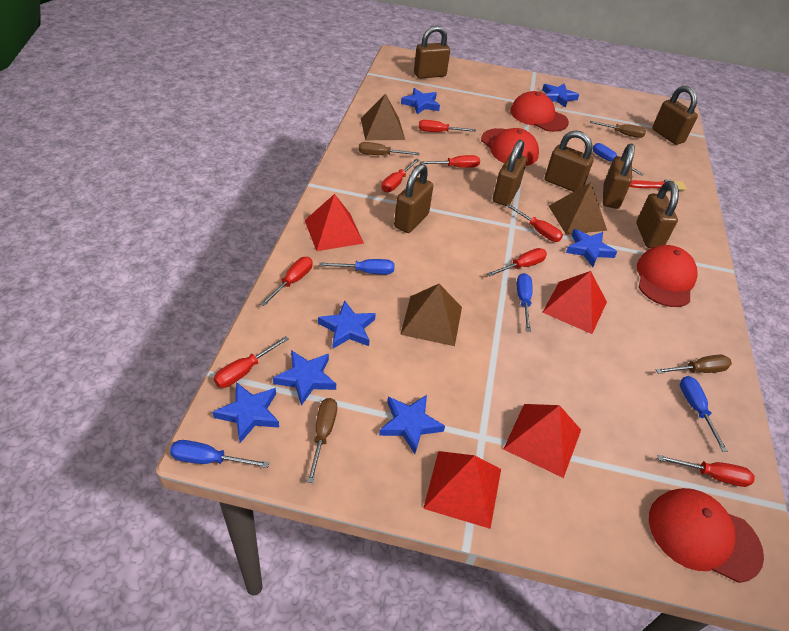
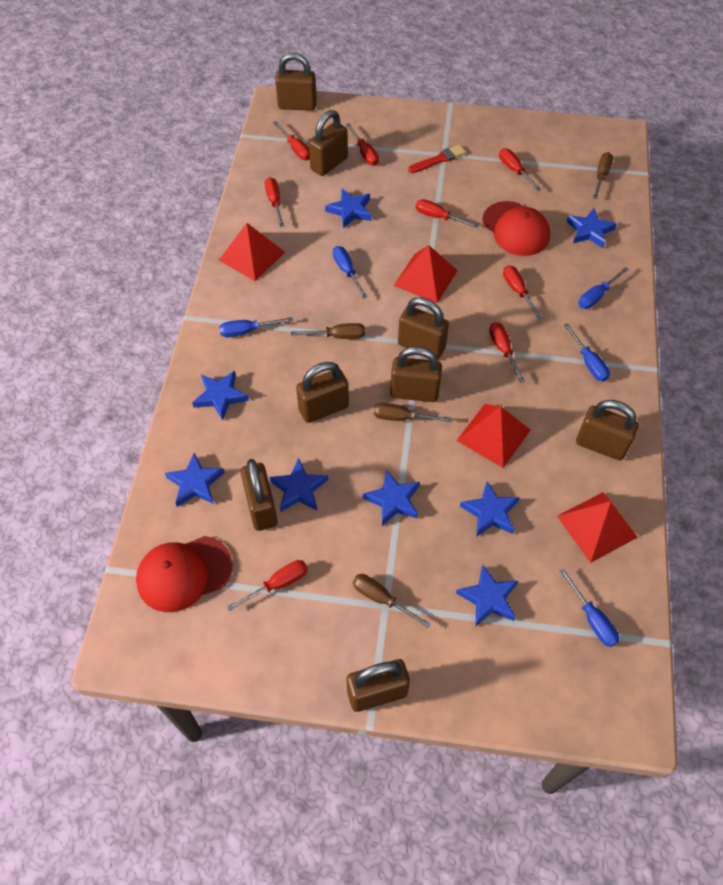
blue star: 7 -> 8
brown padlock: 7 -> 8
brown pyramid: 3 -> 0
red cap: 4 -> 2

